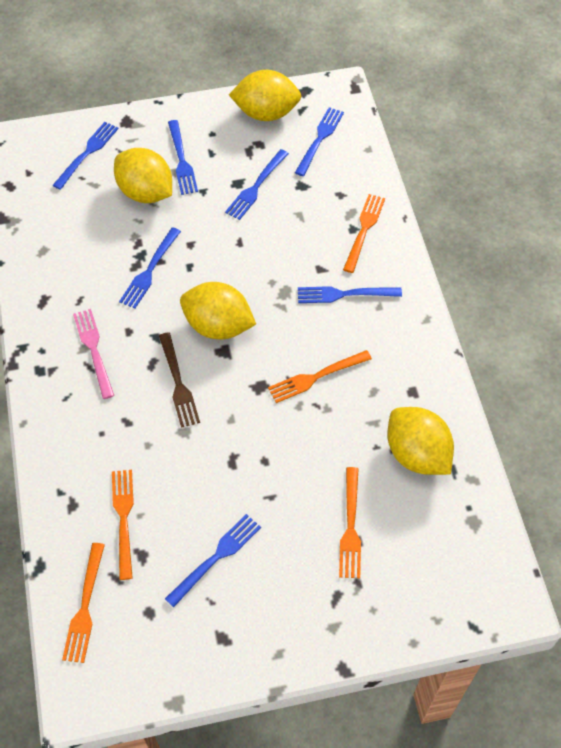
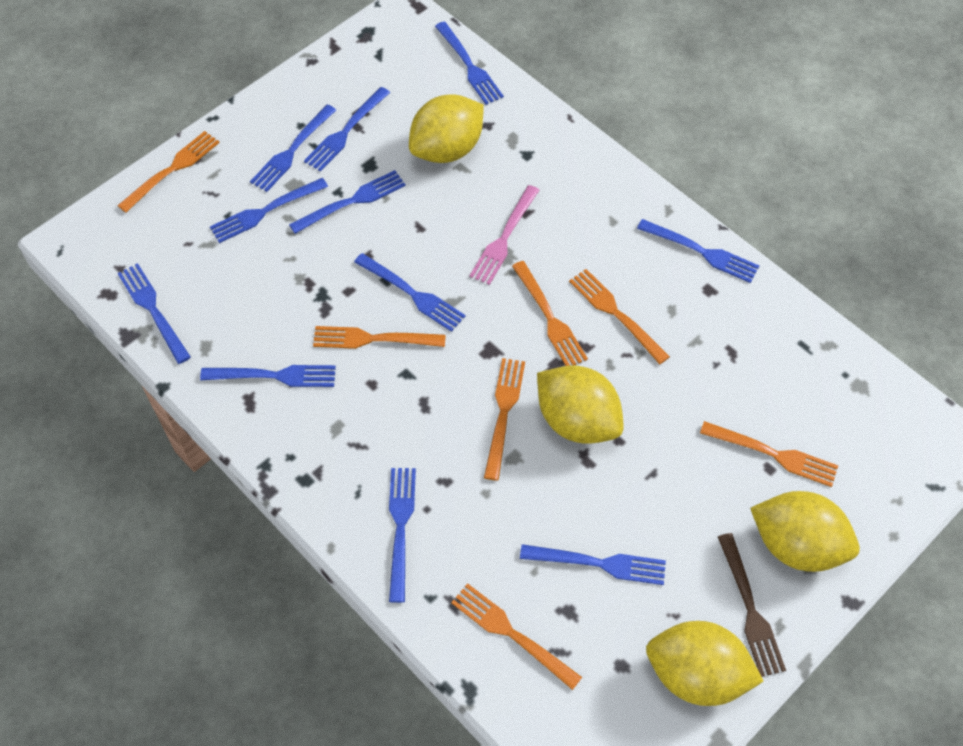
blue fork: 7 -> 11
orange fork: 5 -> 7

